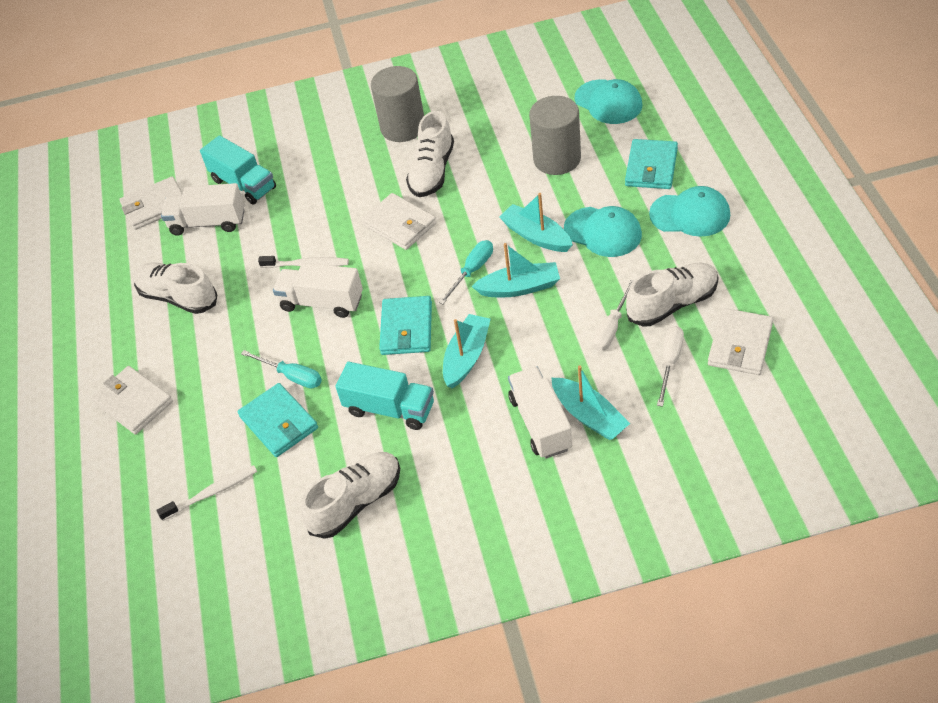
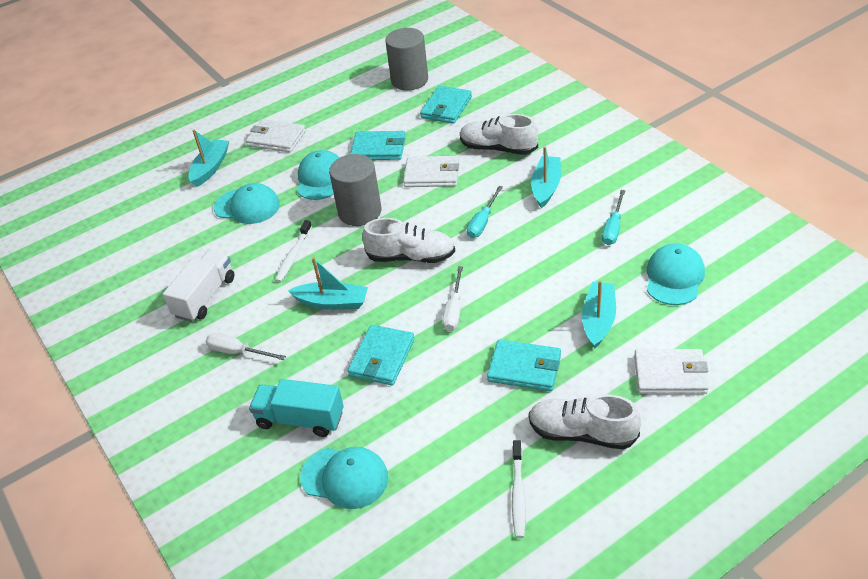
turquoise cap: 3 -> 4
turquoise truck: 2 -> 1
turquoise wallet: 3 -> 4
white shoe: 4 -> 3
white truck: 3 -> 1
white wallet: 4 -> 3

